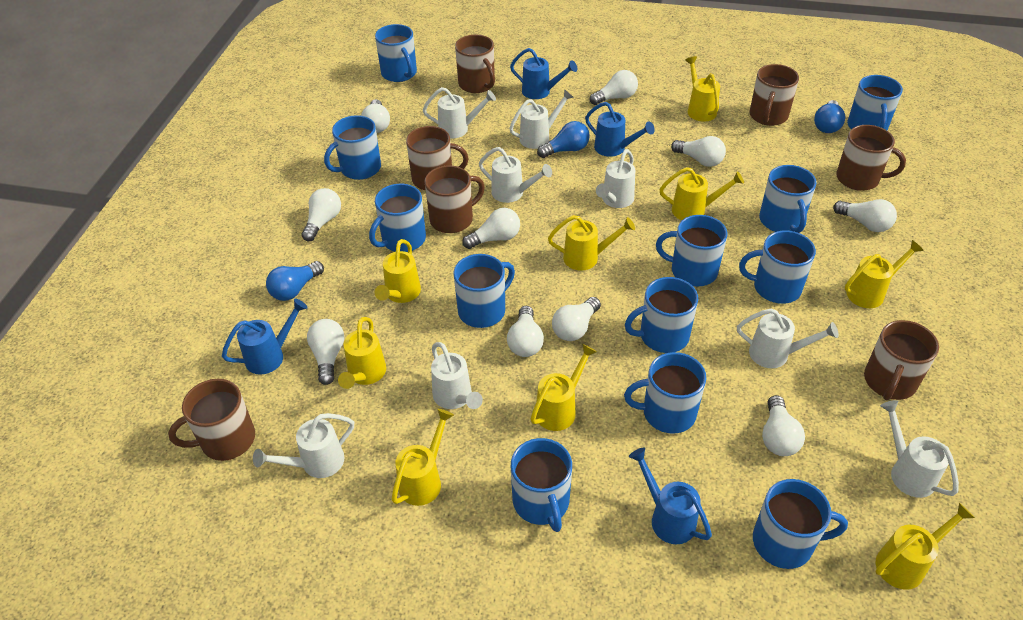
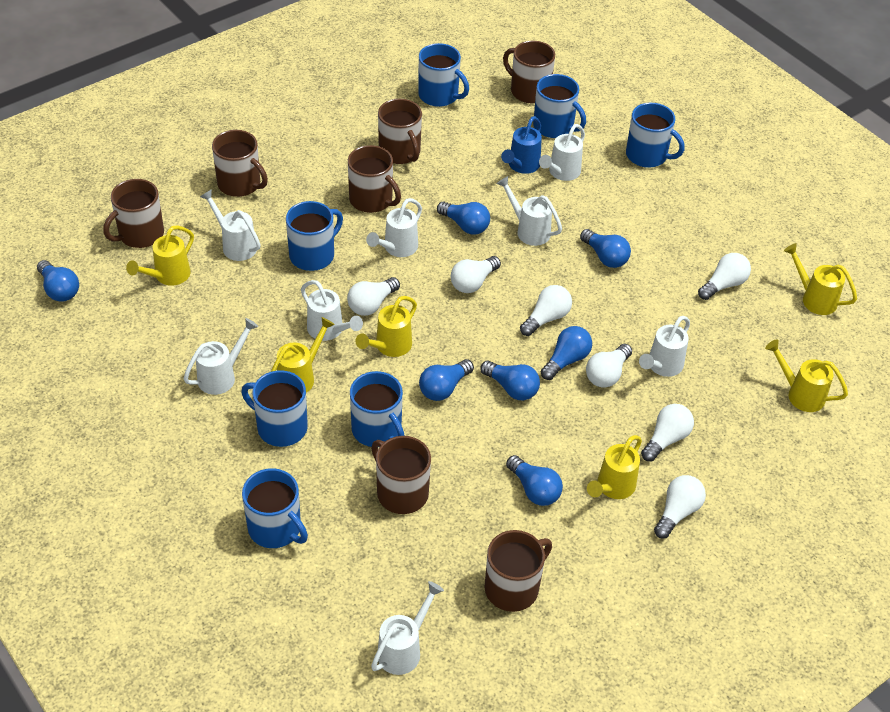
blue light bulb: 3 -> 7
blue mug: 12 -> 7
blue watering can: 4 -> 1
white light bulb: 10 -> 7
yellow watering can: 9 -> 6

